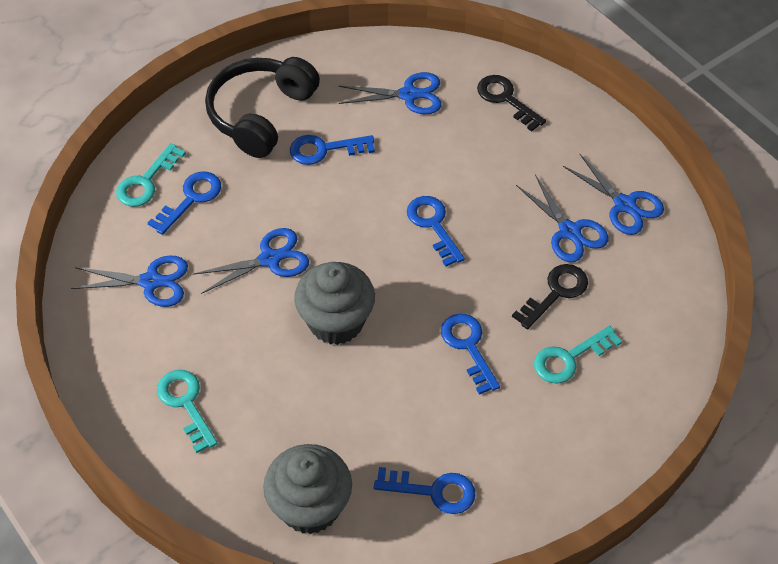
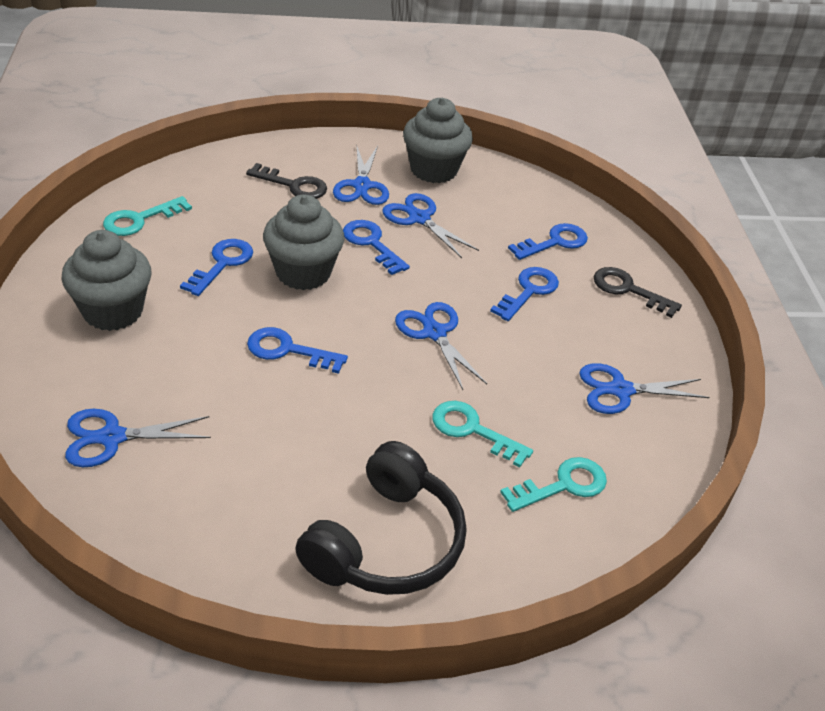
grey cupcake: 2 -> 3

